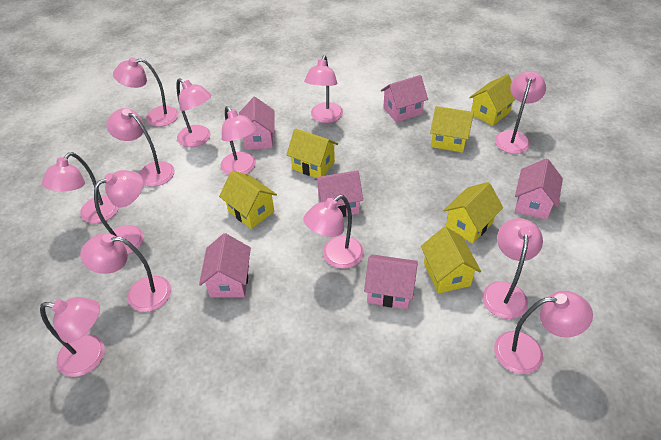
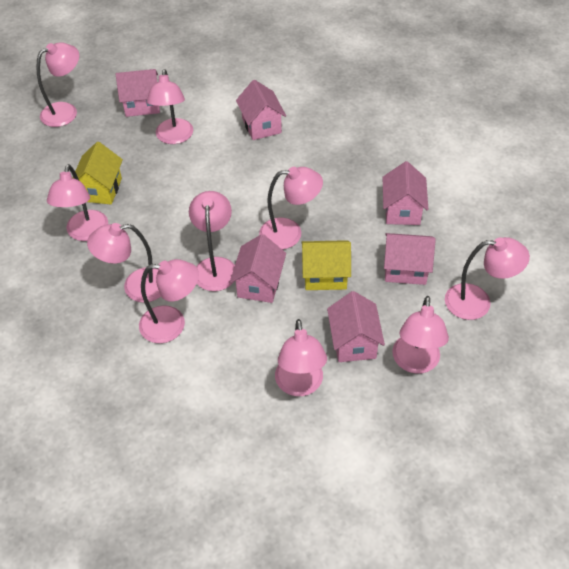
pink lamp: 13 -> 10
yellow house: 6 -> 2

